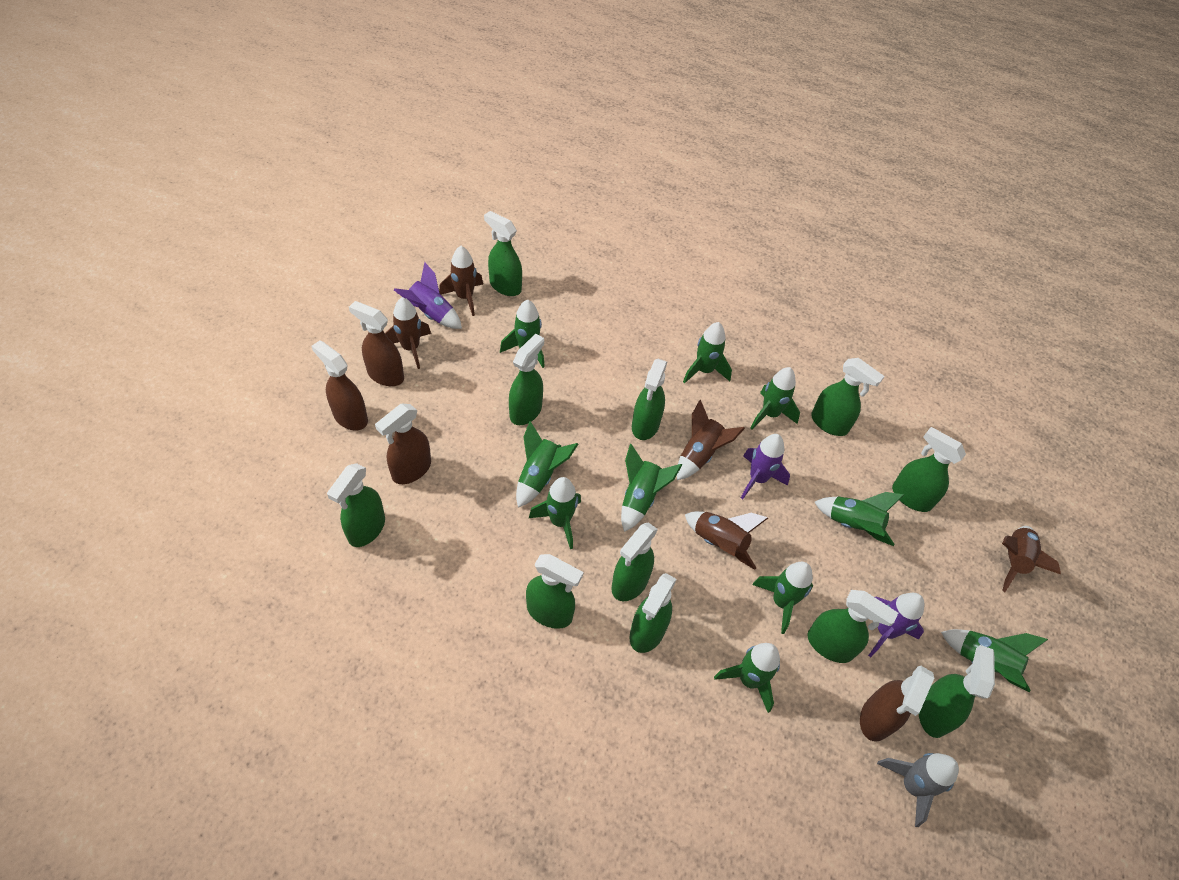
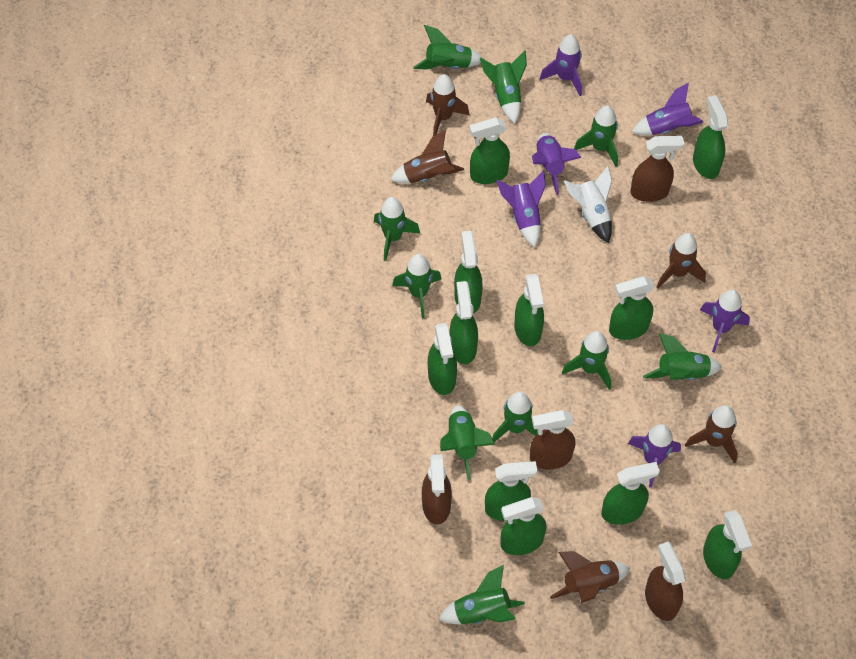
grey rocket: 1 -> 0
purple rocket: 3 -> 6
white rocket: 0 -> 1

